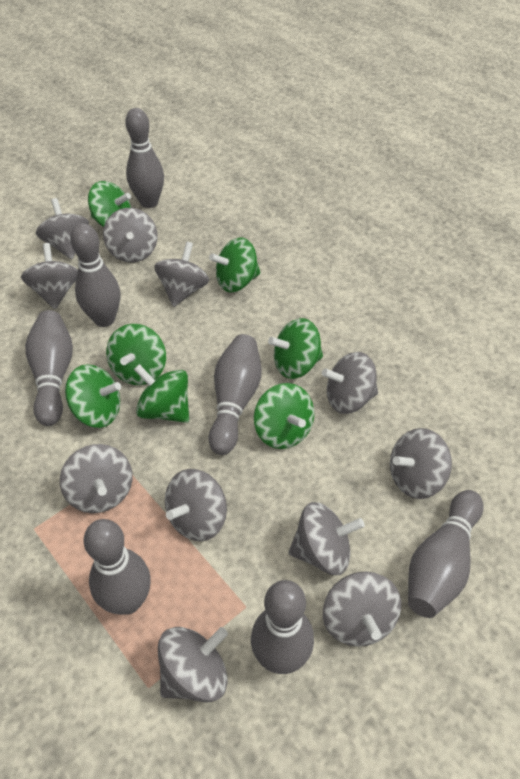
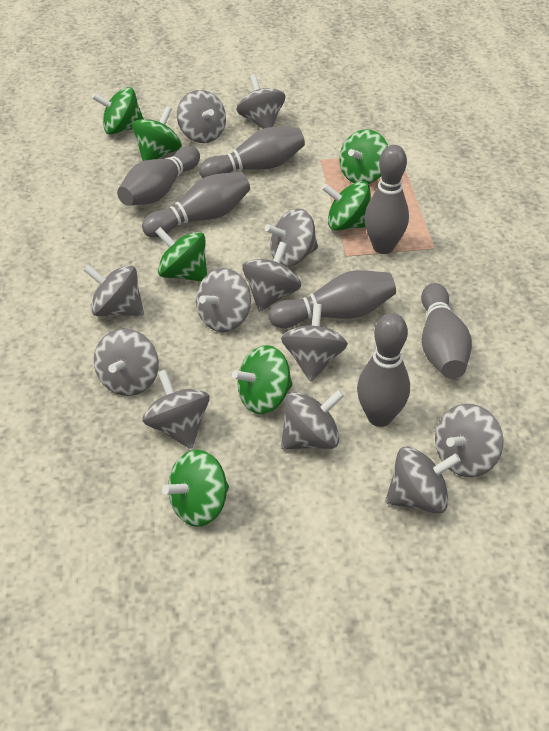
grey spinning top: 11 -> 12

